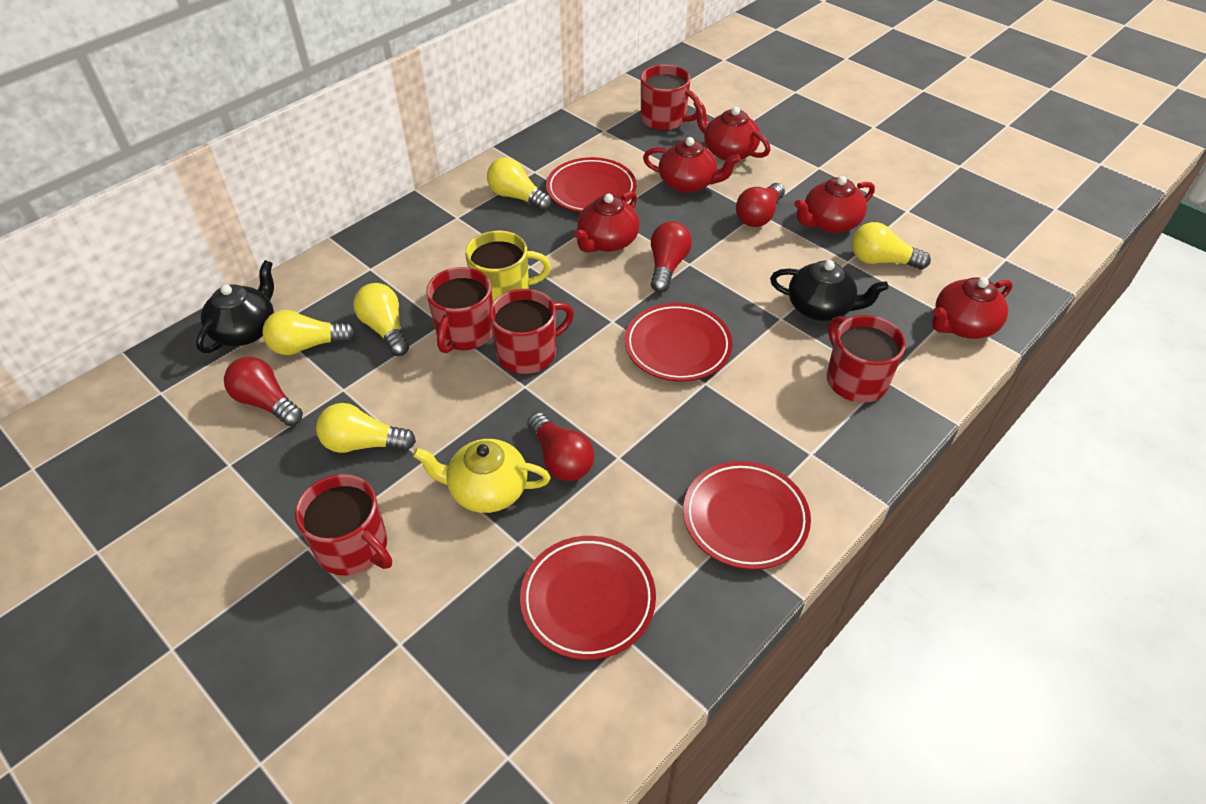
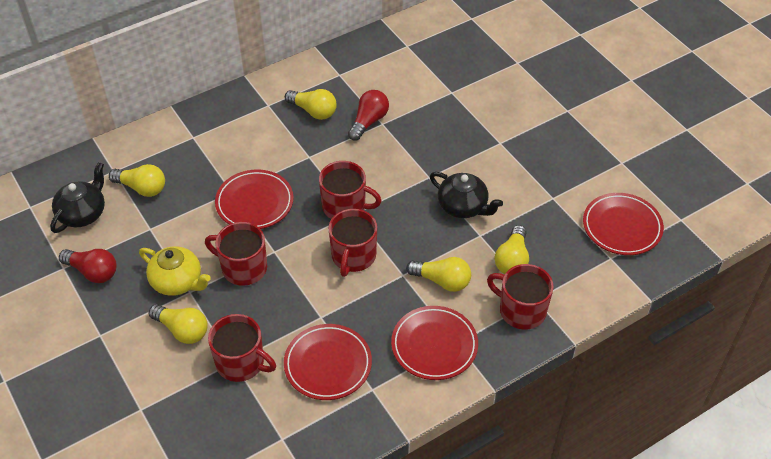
red light bulb: 4 -> 2
red teapot: 5 -> 0
yellow mug: 1 -> 0

